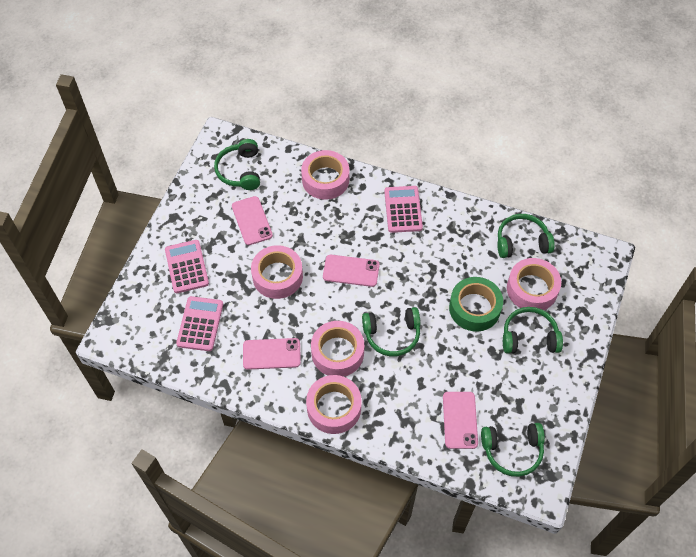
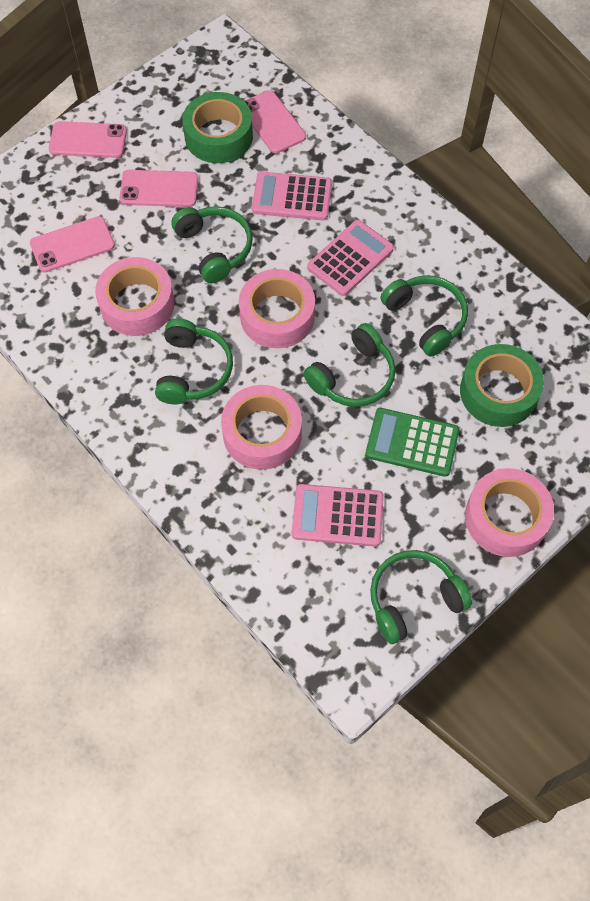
green calculator: 0 -> 1
green tape: 1 -> 2
pink tape: 5 -> 4

